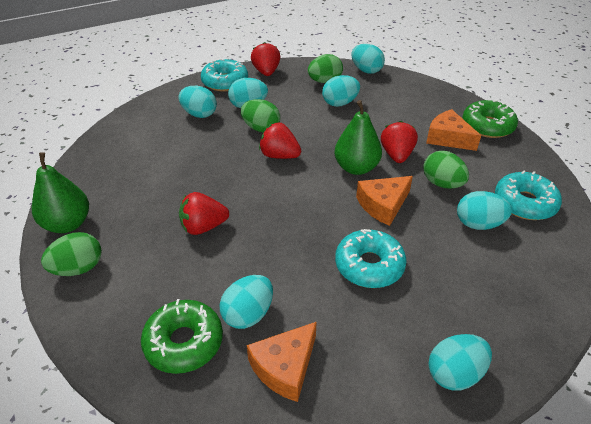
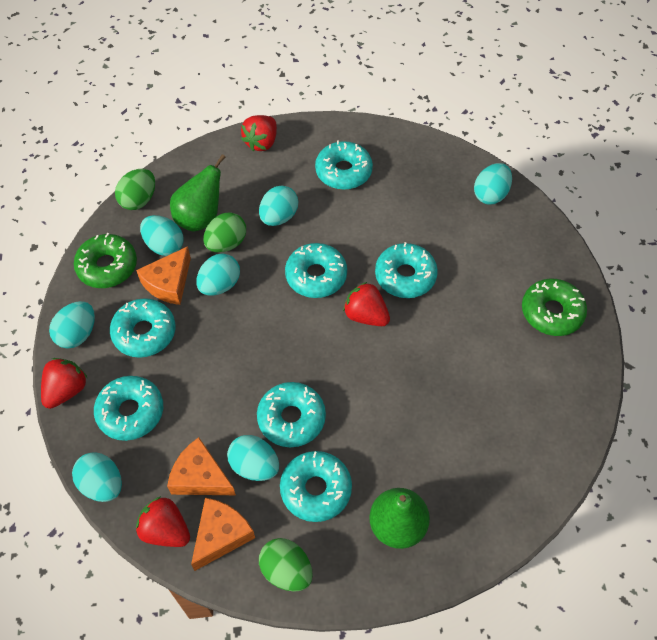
green egg: 4 -> 3
turquoise donut: 3 -> 7

